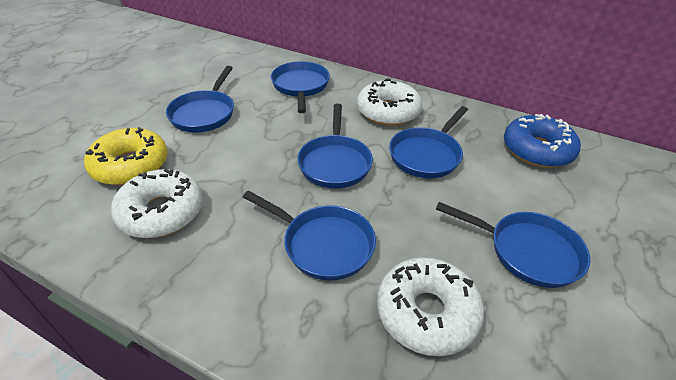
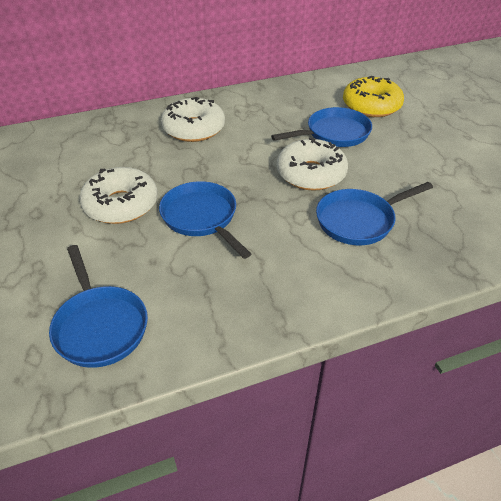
blue donut: 1 -> 0
blue pan: 6 -> 4

